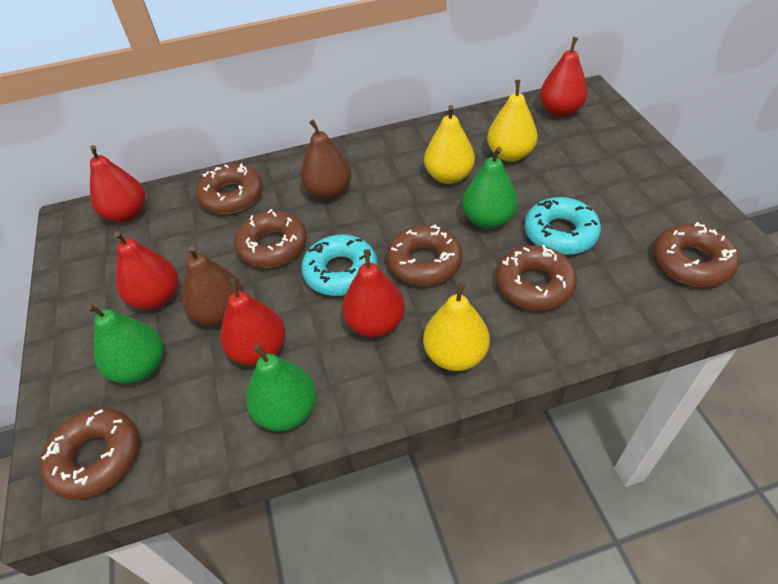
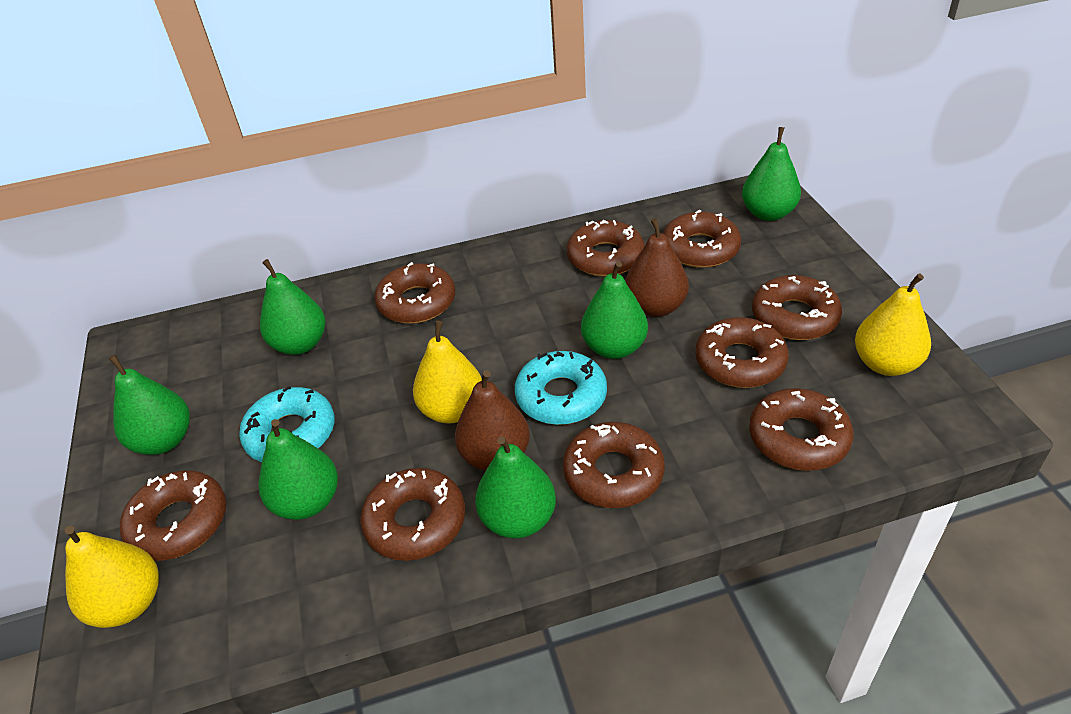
brown donut: 6 -> 9
green pear: 3 -> 6
red pear: 5 -> 0

